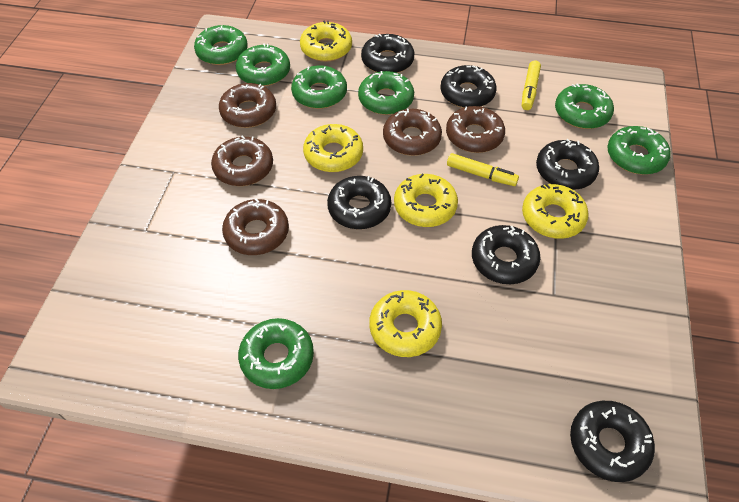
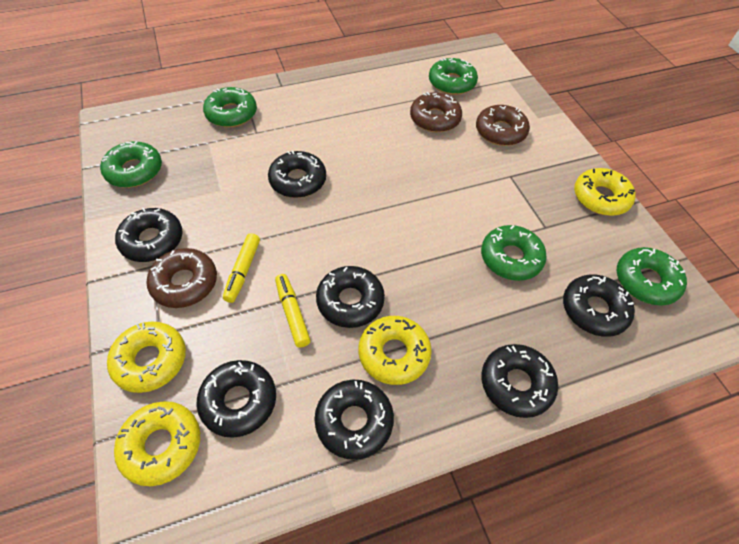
black donut: 6 -> 7
brown donut: 5 -> 3
green donut: 7 -> 5
yellow donut: 5 -> 4

